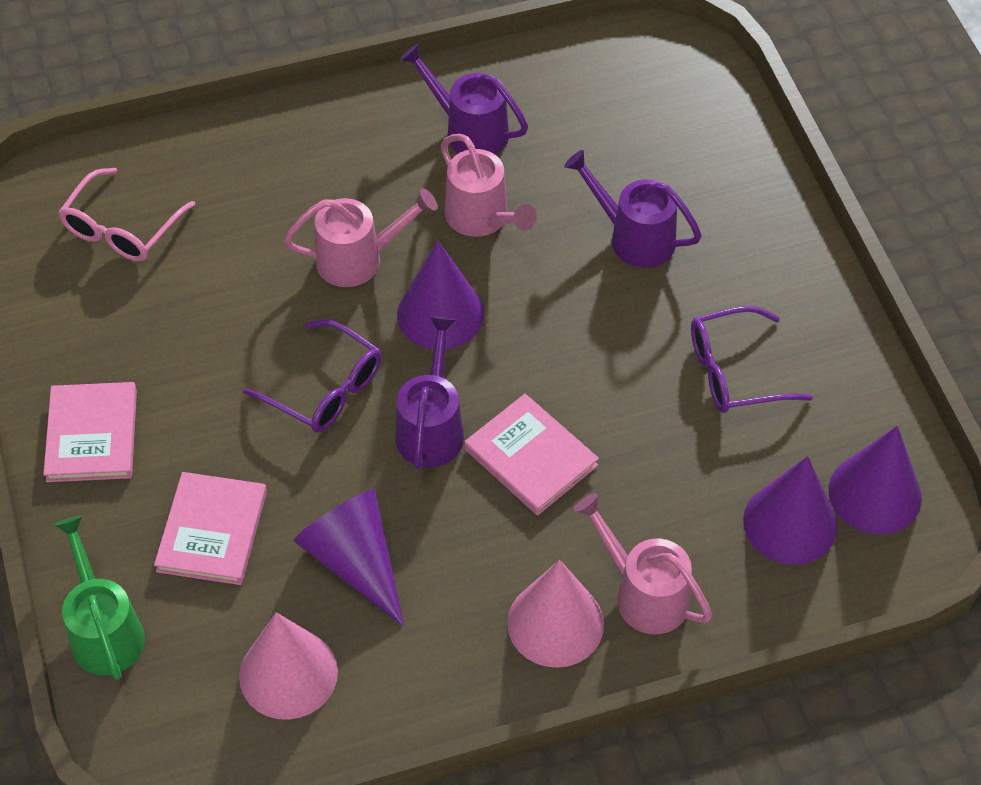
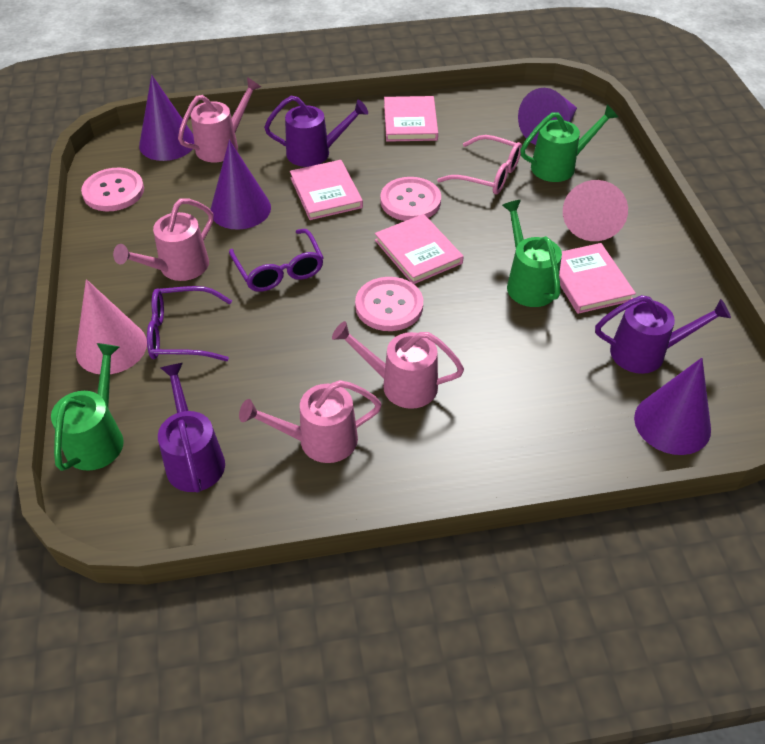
green watering can: 1 -> 3
pink book: 3 -> 4
pink button: 0 -> 3
pink watering can: 3 -> 4

